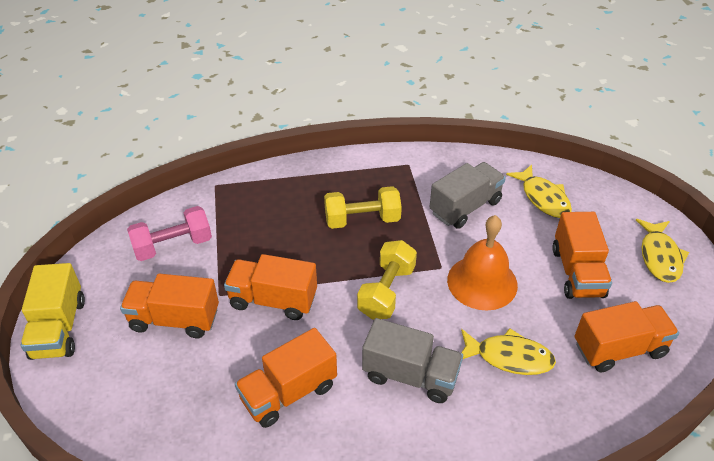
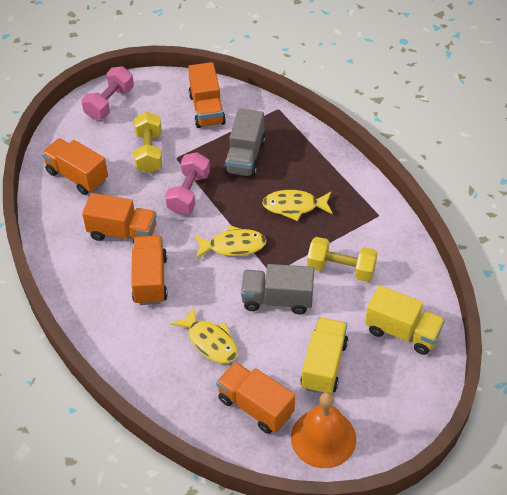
pink dumbbell: 1 -> 2
yellow truck: 1 -> 2

